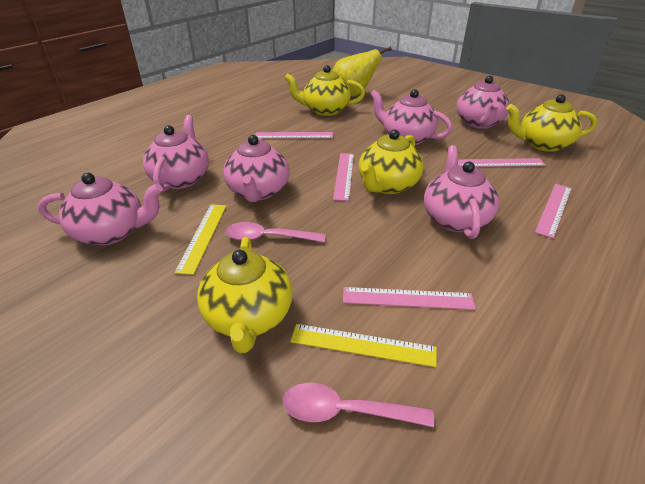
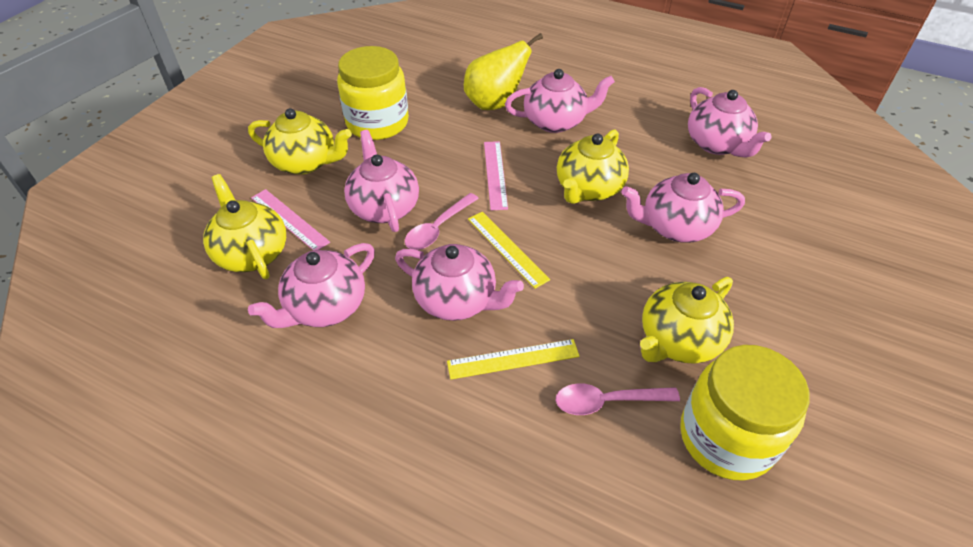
pink ruler: 5 -> 2
yellow jar: 0 -> 2

